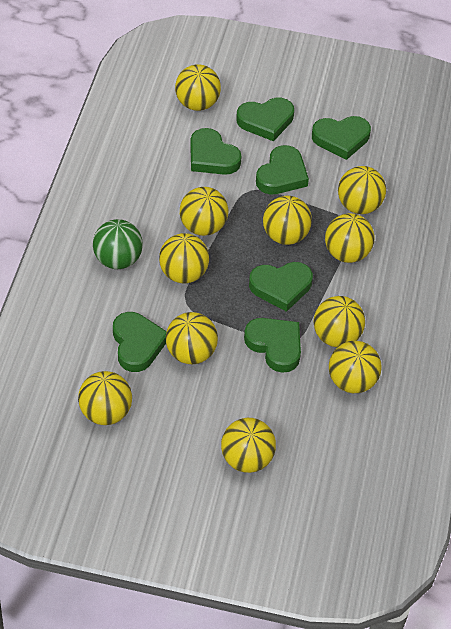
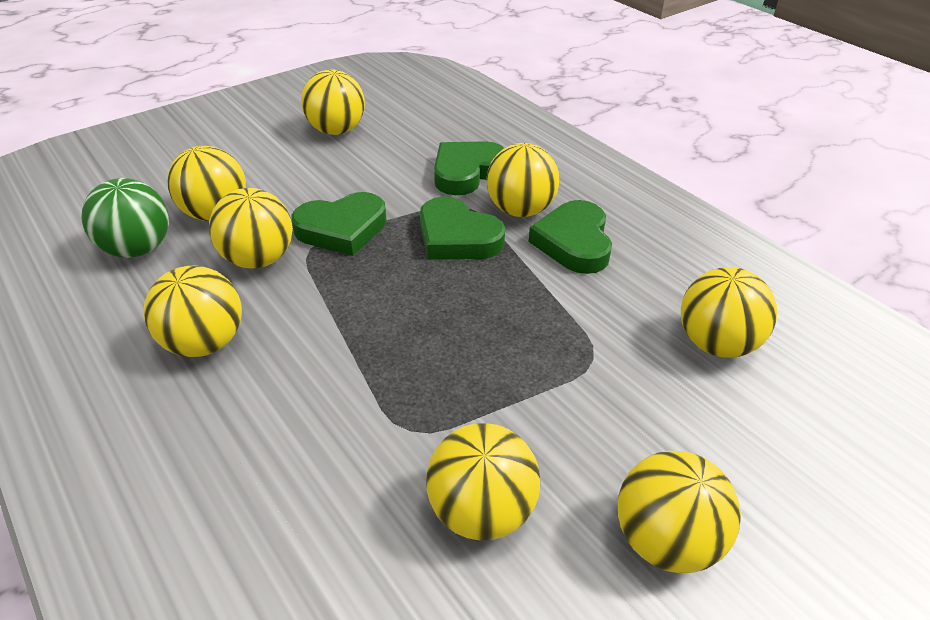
green heart: 7 -> 4
yellow ball: 11 -> 8

